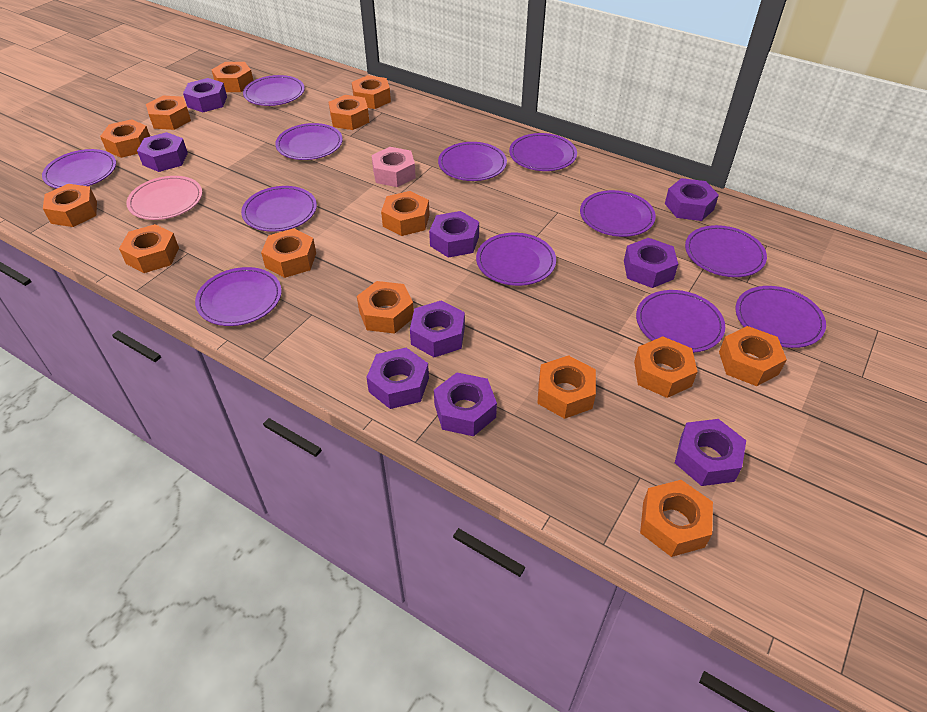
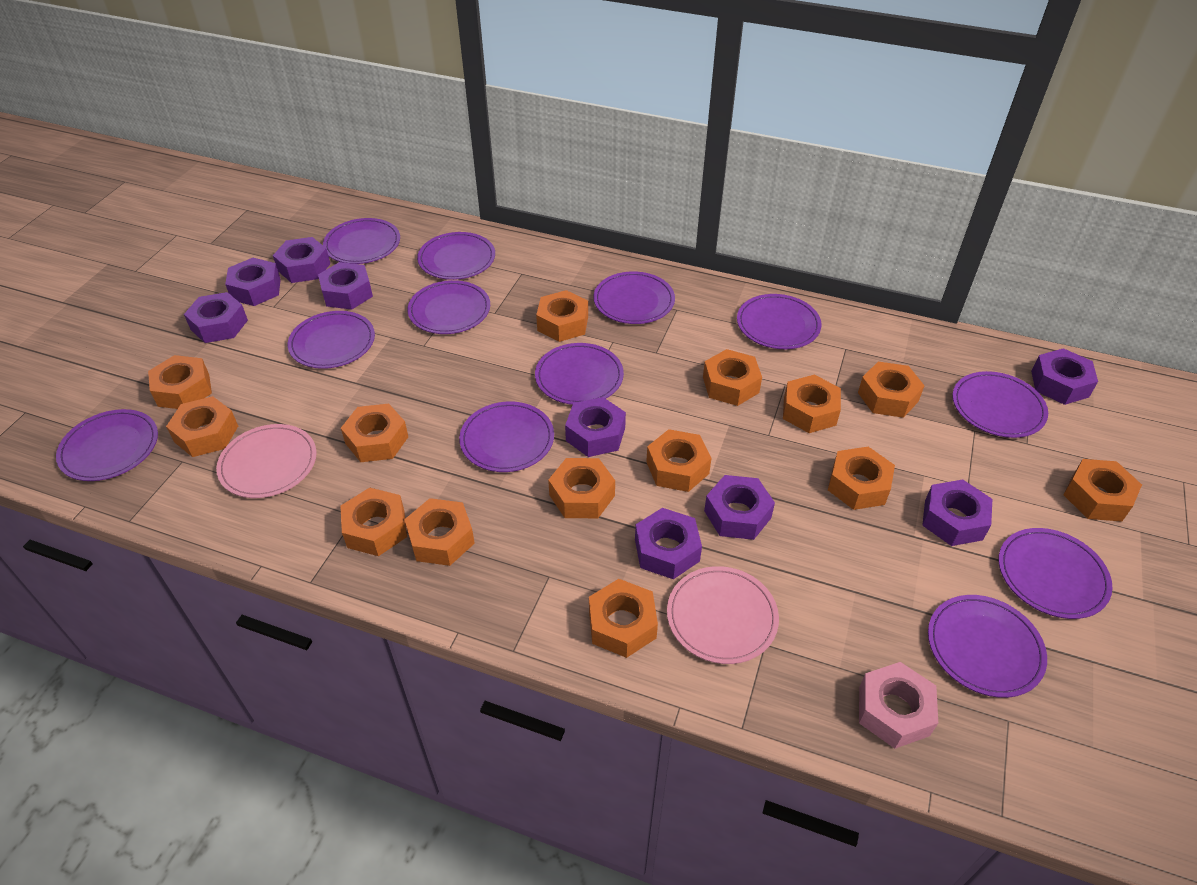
pink plate: 1 -> 2

